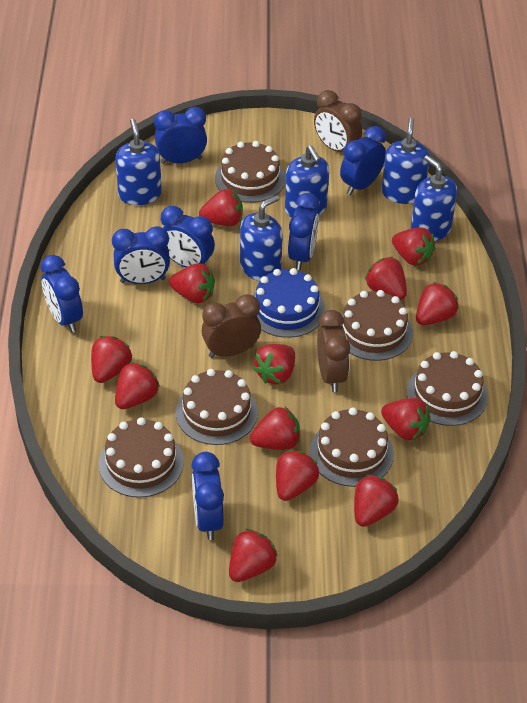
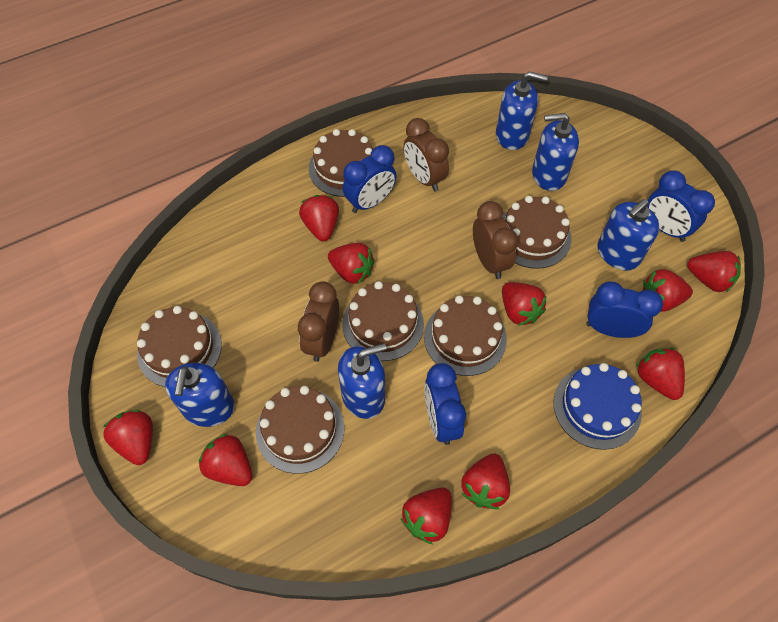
blue clock: 7 -> 4
red strawberry: 13 -> 10

